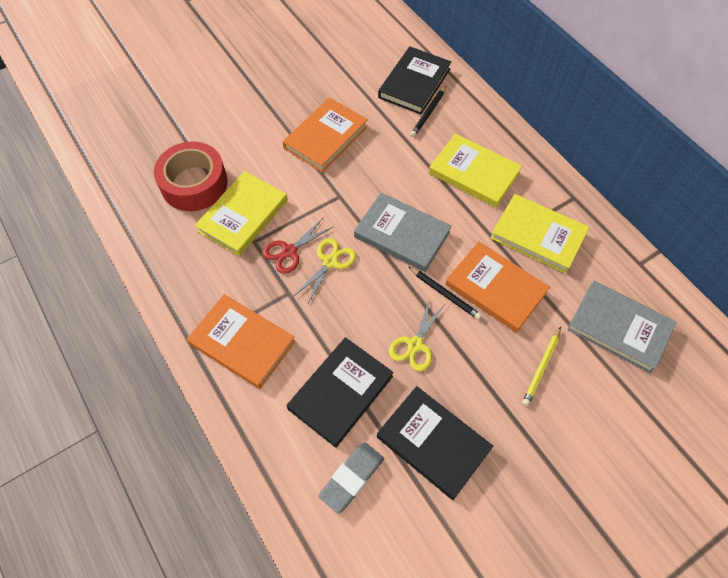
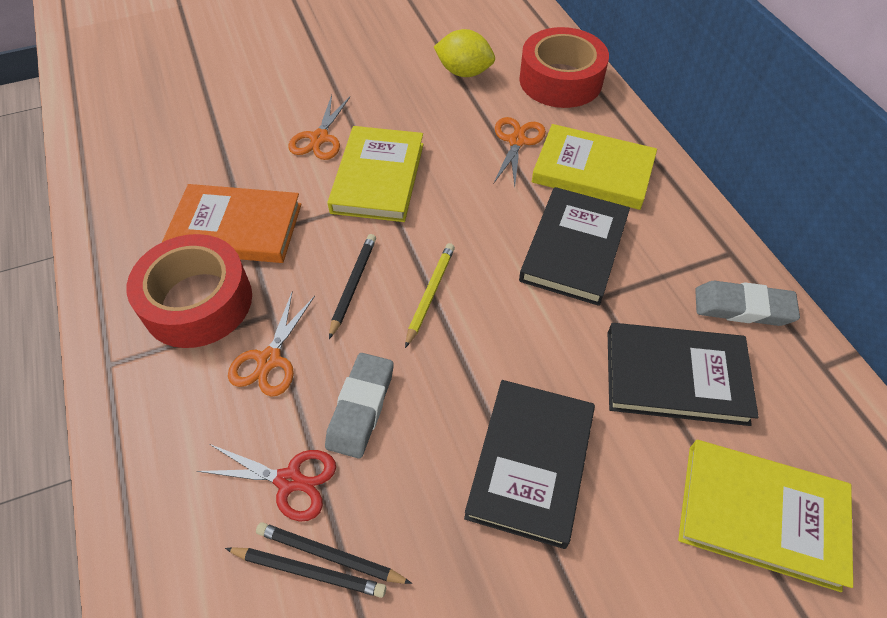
black pencil: 2 -> 3
grey book: 2 -> 0
grey eraser: 1 -> 2
orange book: 3 -> 1
orange scissors: 0 -> 3
red tape: 1 -> 2
yellow lemon: 0 -> 1
yellow scissors: 2 -> 0

